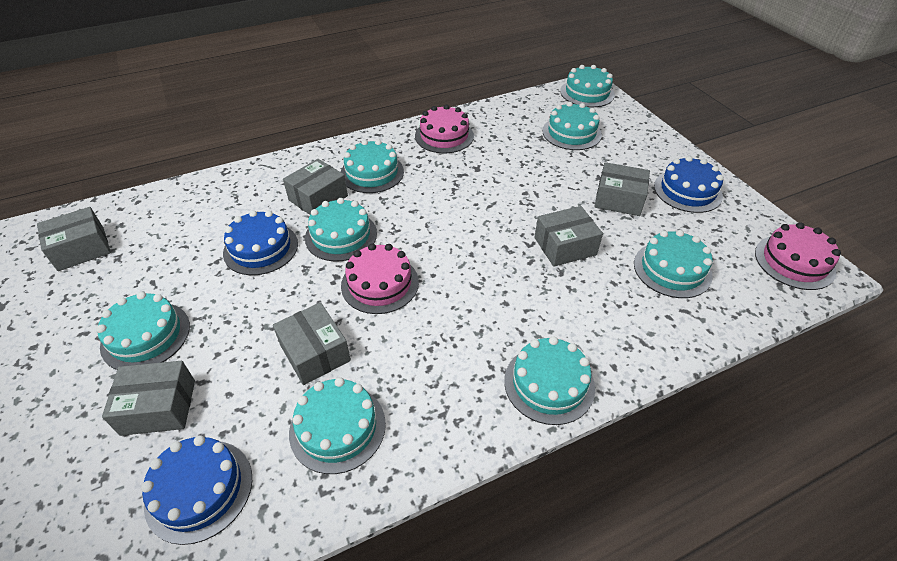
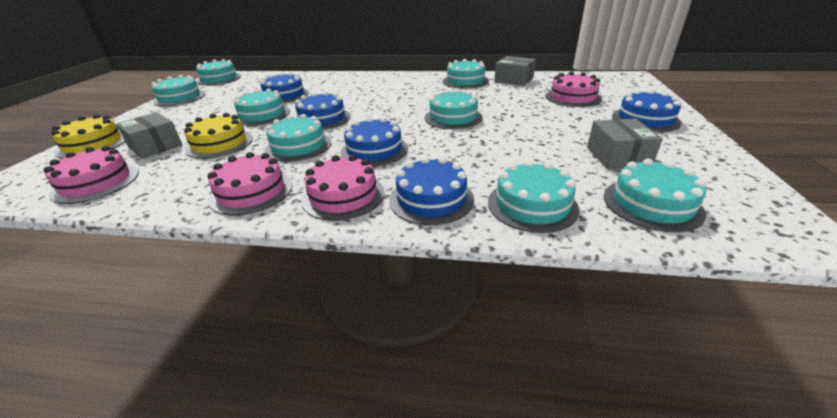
blue cake: 3 -> 5
grey box: 6 -> 3
pink cake: 3 -> 4
yellow cake: 0 -> 2

